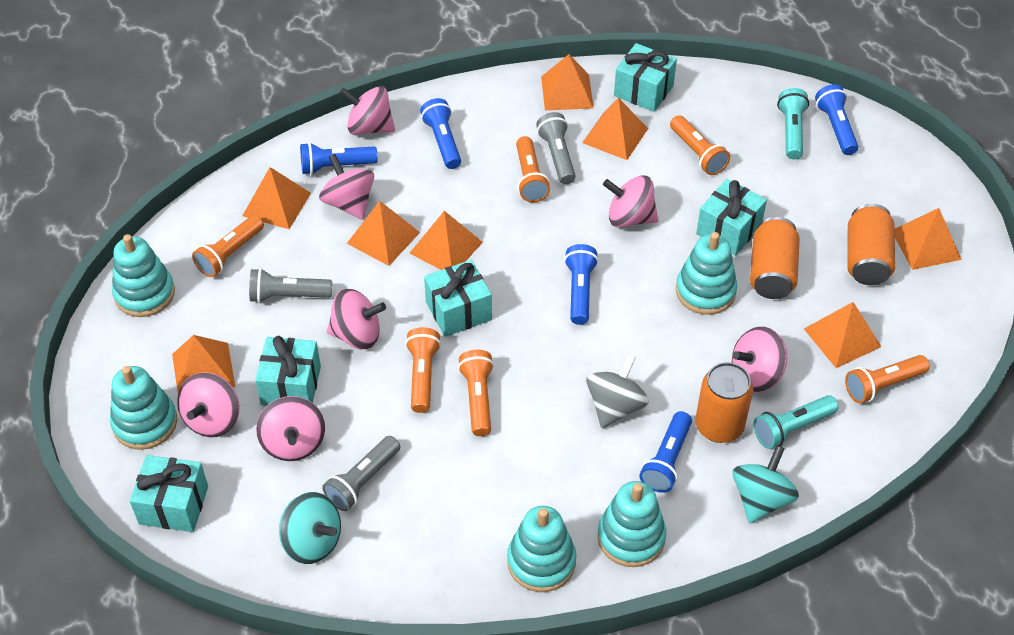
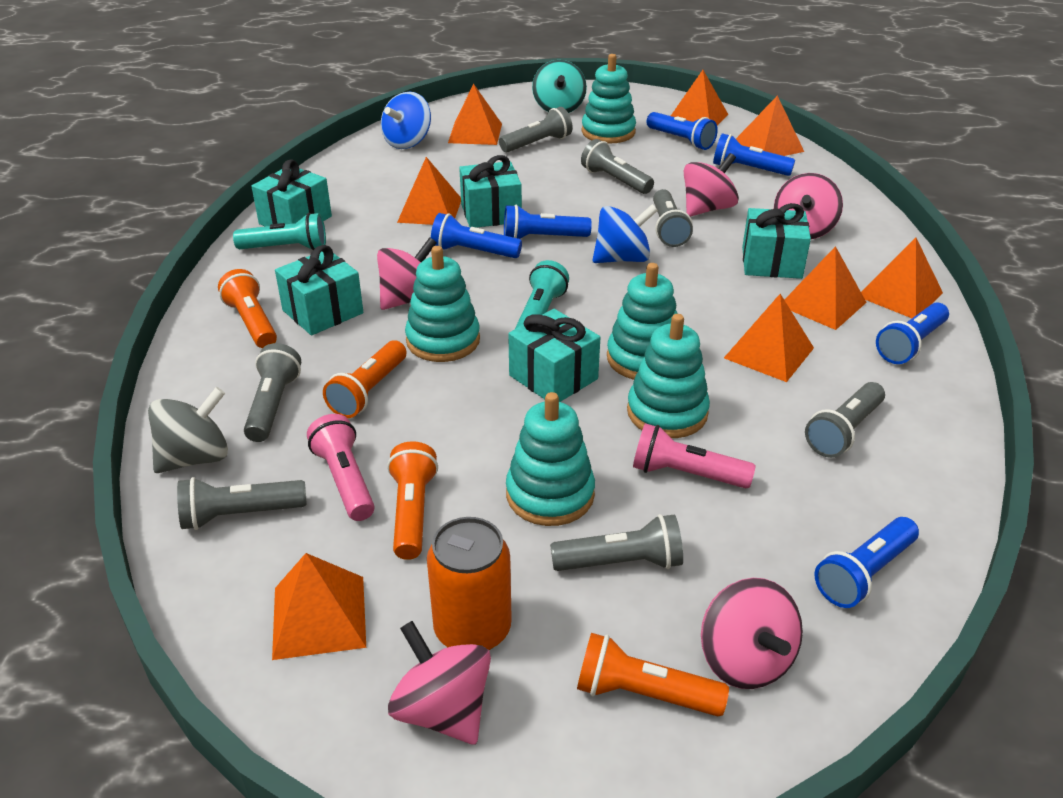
blue flashlight: 5 -> 6
blue spinning top: 0 -> 2
grey flashlight: 3 -> 7
orange can: 3 -> 1
orange flashlight: 6 -> 4
pink flashlight: 0 -> 2
pink spinning top: 7 -> 5
turquoise spinning top: 2 -> 1

